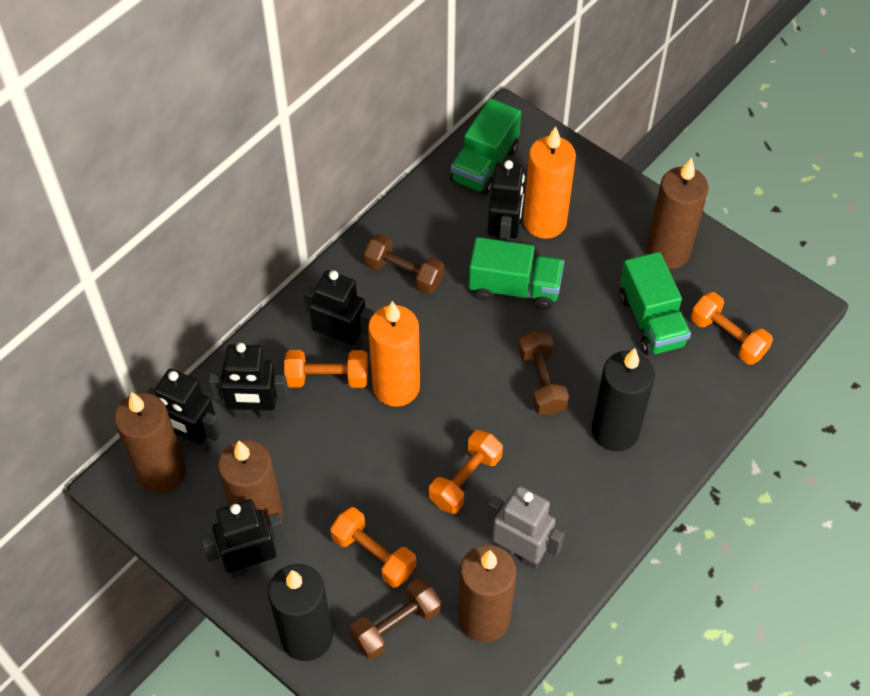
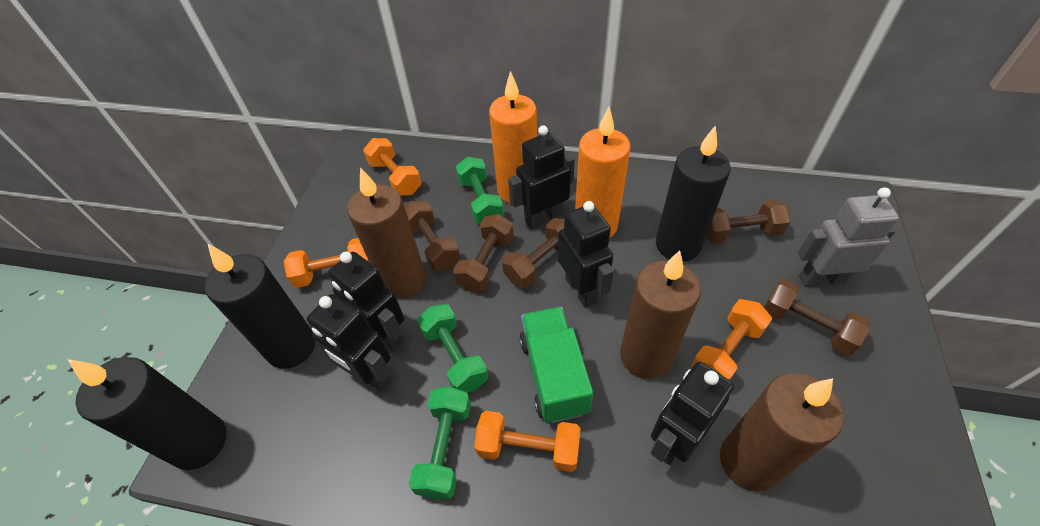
black candle: 2 -> 3
brown candle: 4 -> 3
brown dumbbell: 3 -> 5
green dumbbell: 0 -> 3
green truck: 3 -> 1

